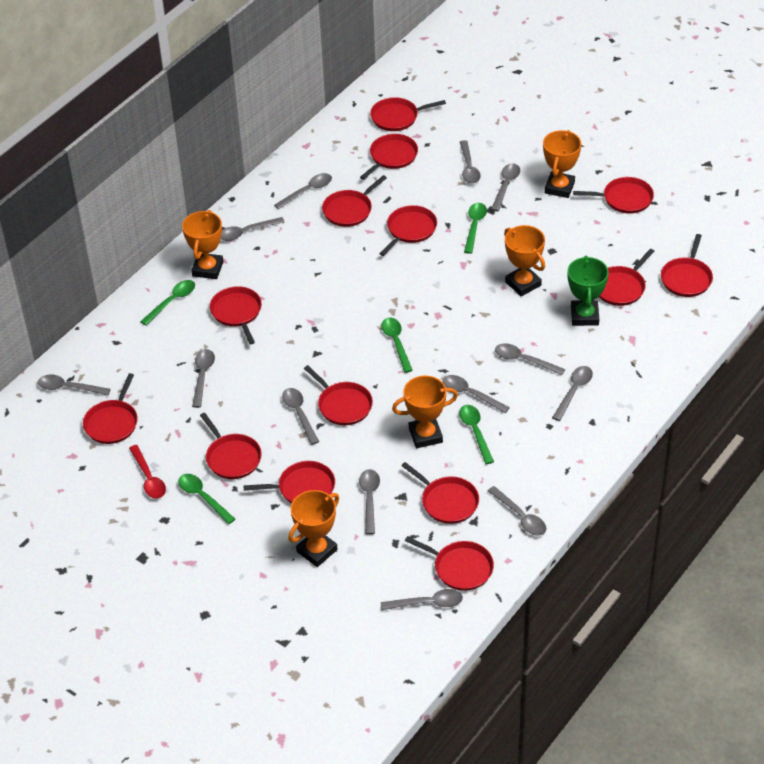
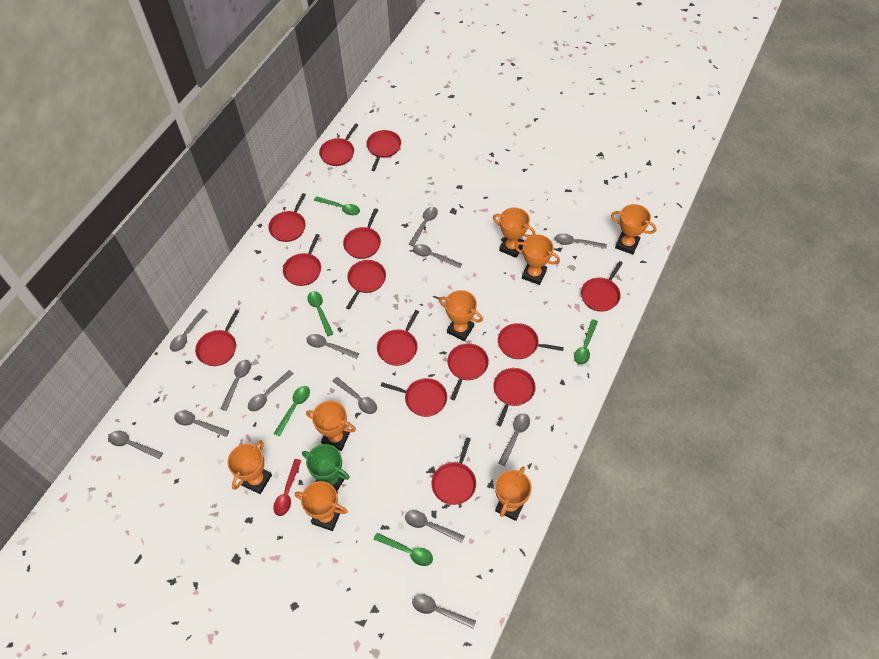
orange trophy: 5 -> 8

